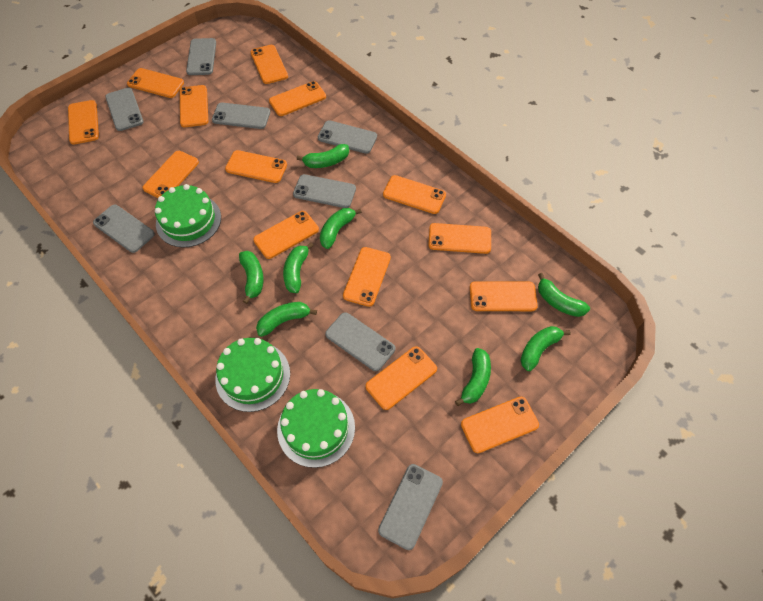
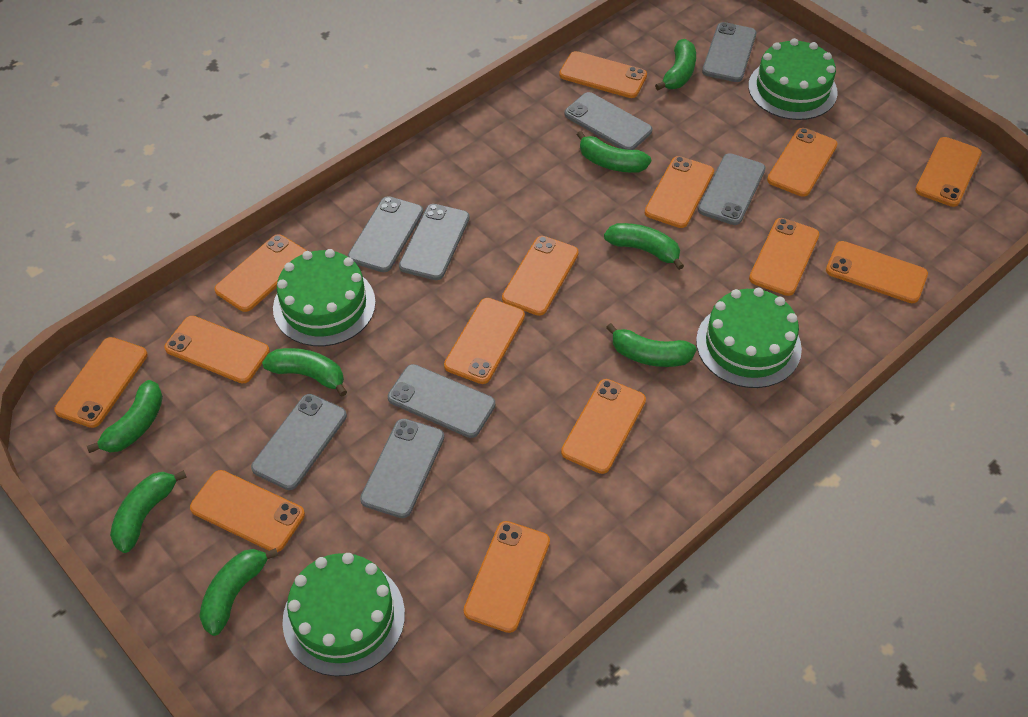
green cake: 3 -> 4

